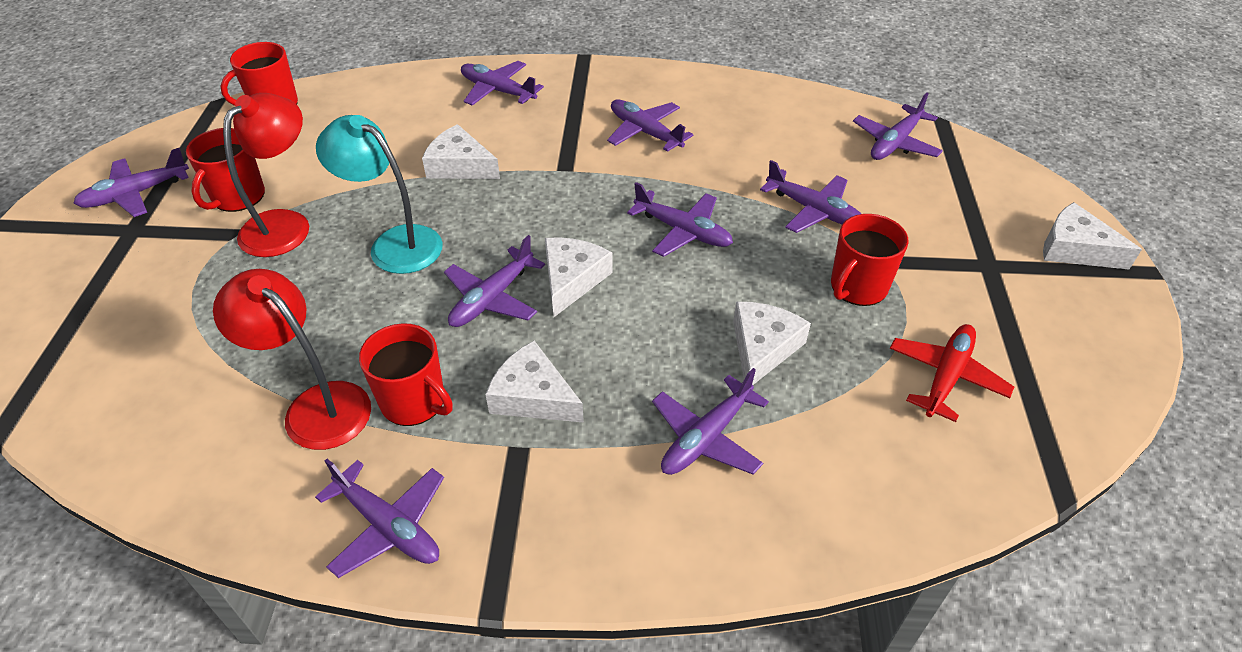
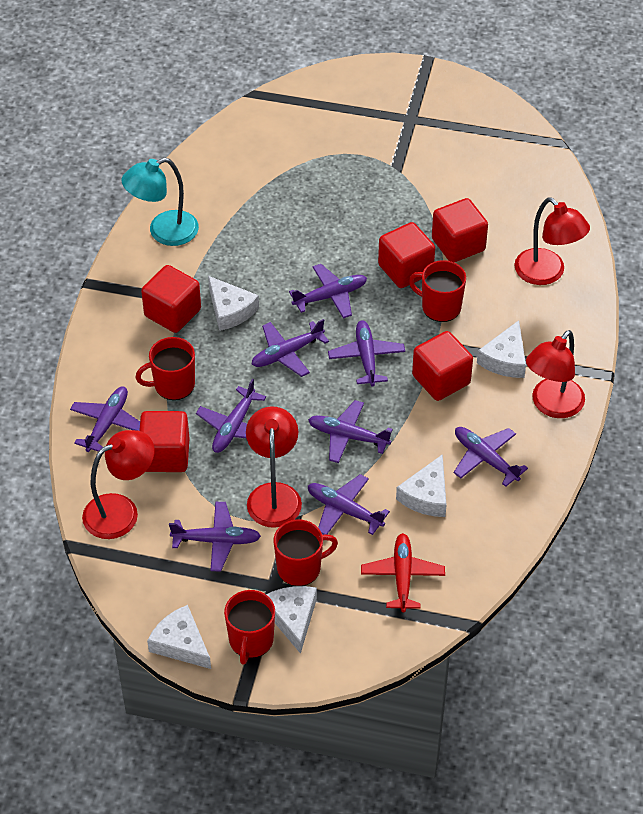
red cube: 0 -> 5
red lamp: 2 -> 4

